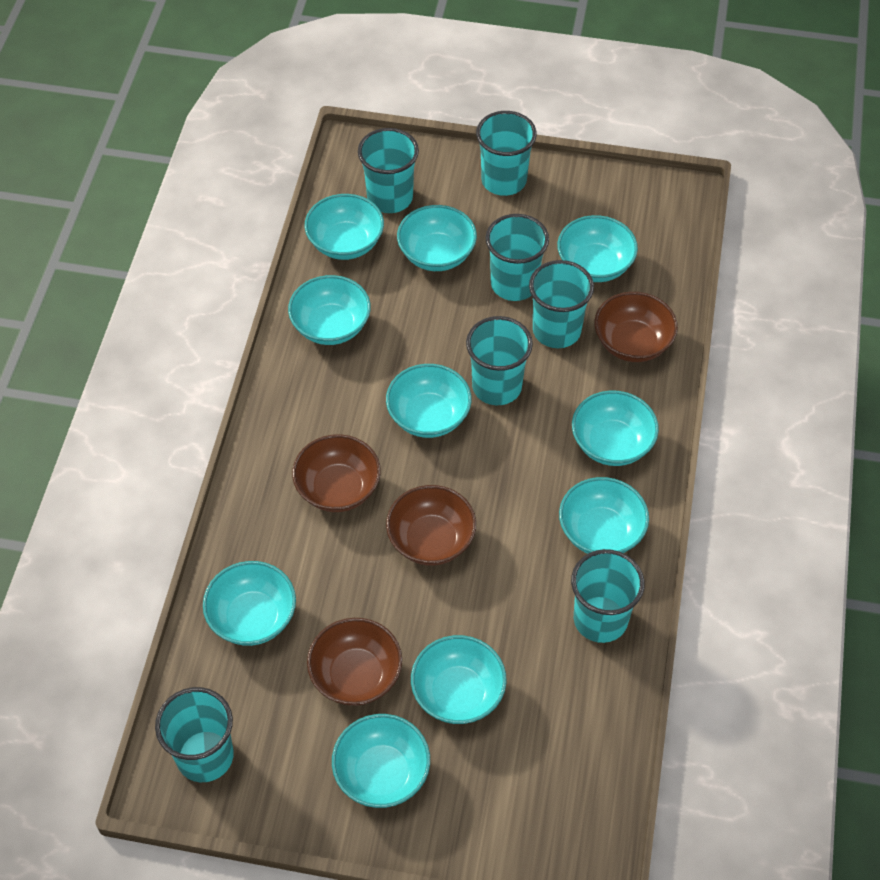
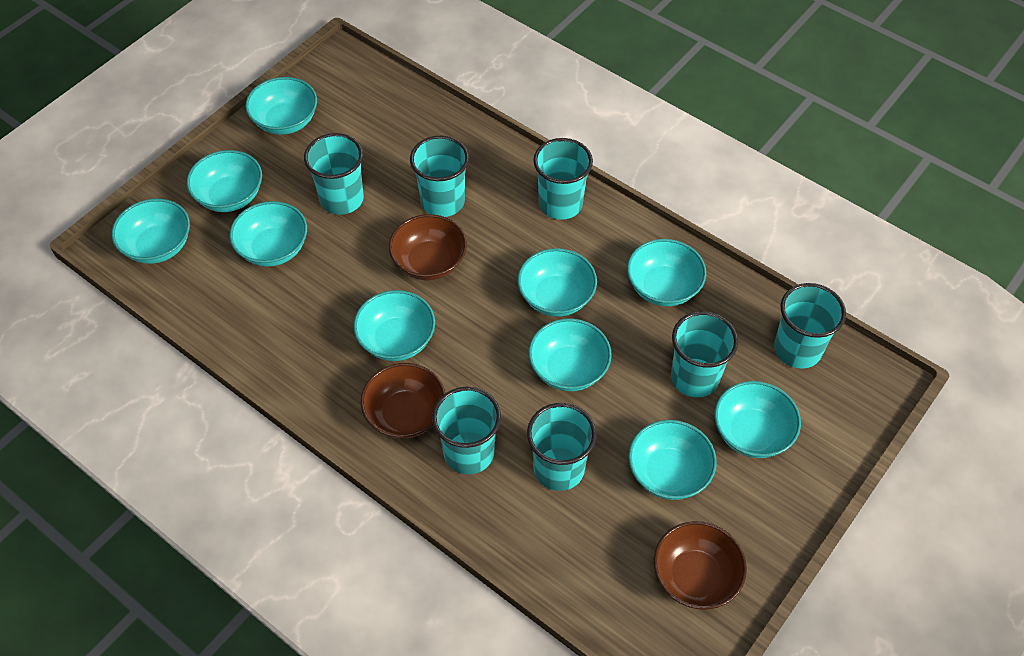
brown bowl: 4 -> 3

